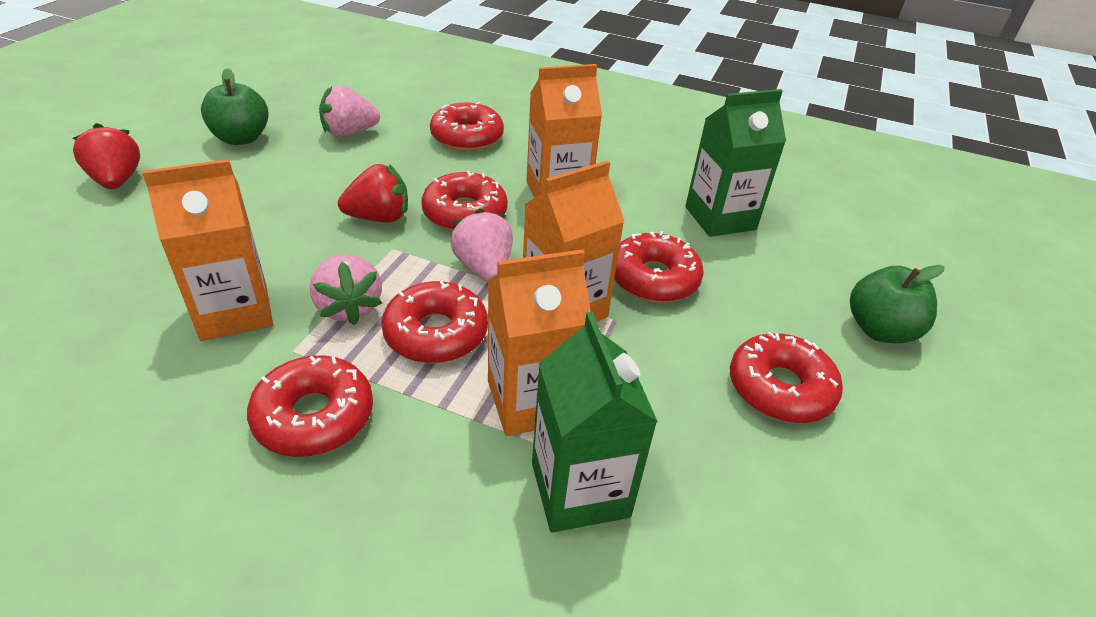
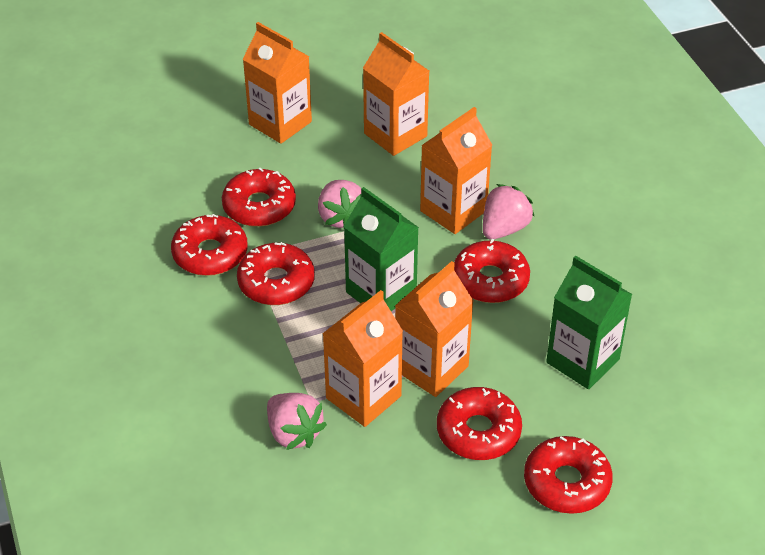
green apple: 2 -> 0
orange carton: 4 -> 5
red strawberry: 2 -> 0

